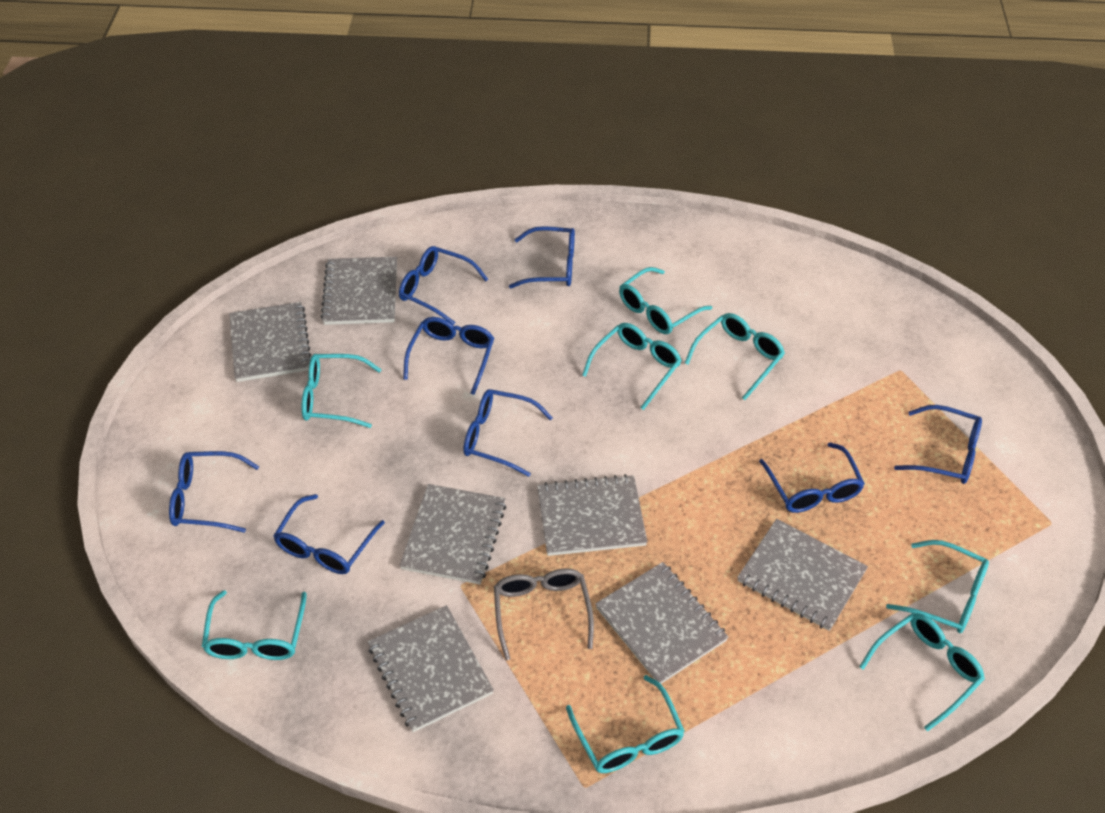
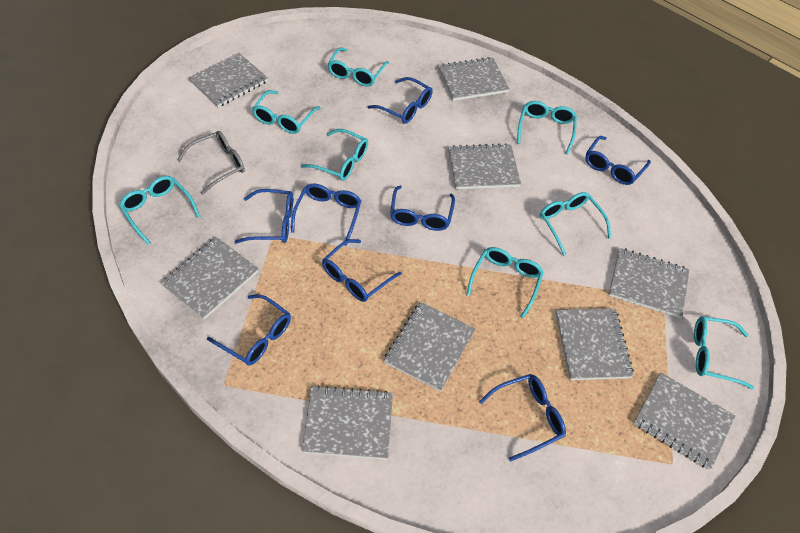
grey notebook: 7 -> 9

